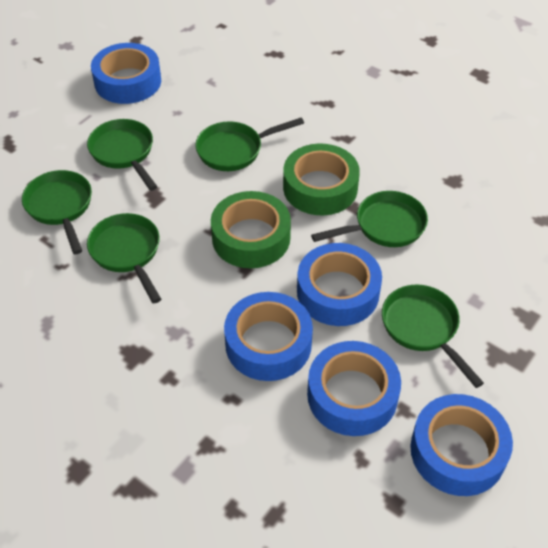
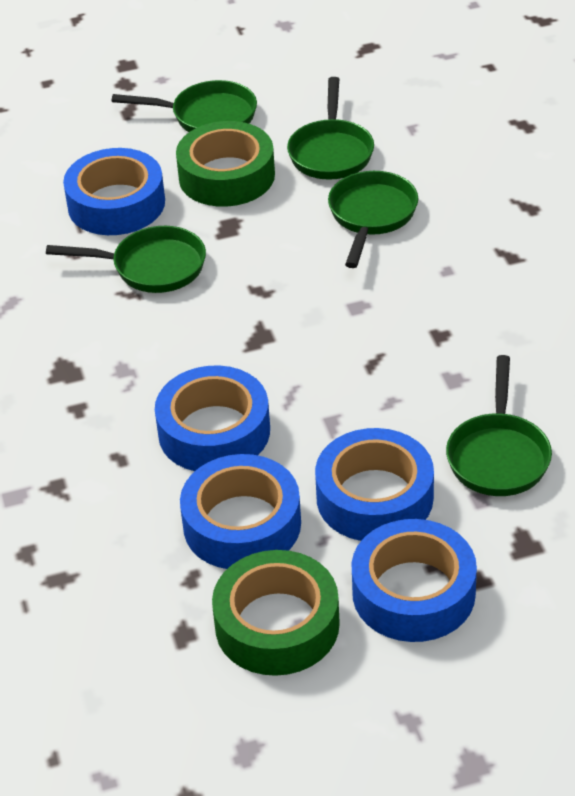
green pan: 6 -> 5

